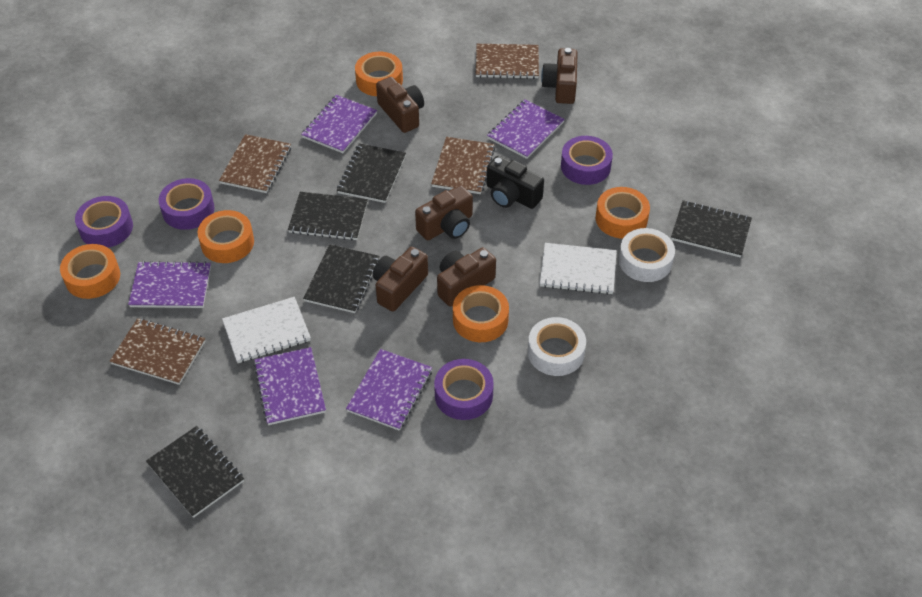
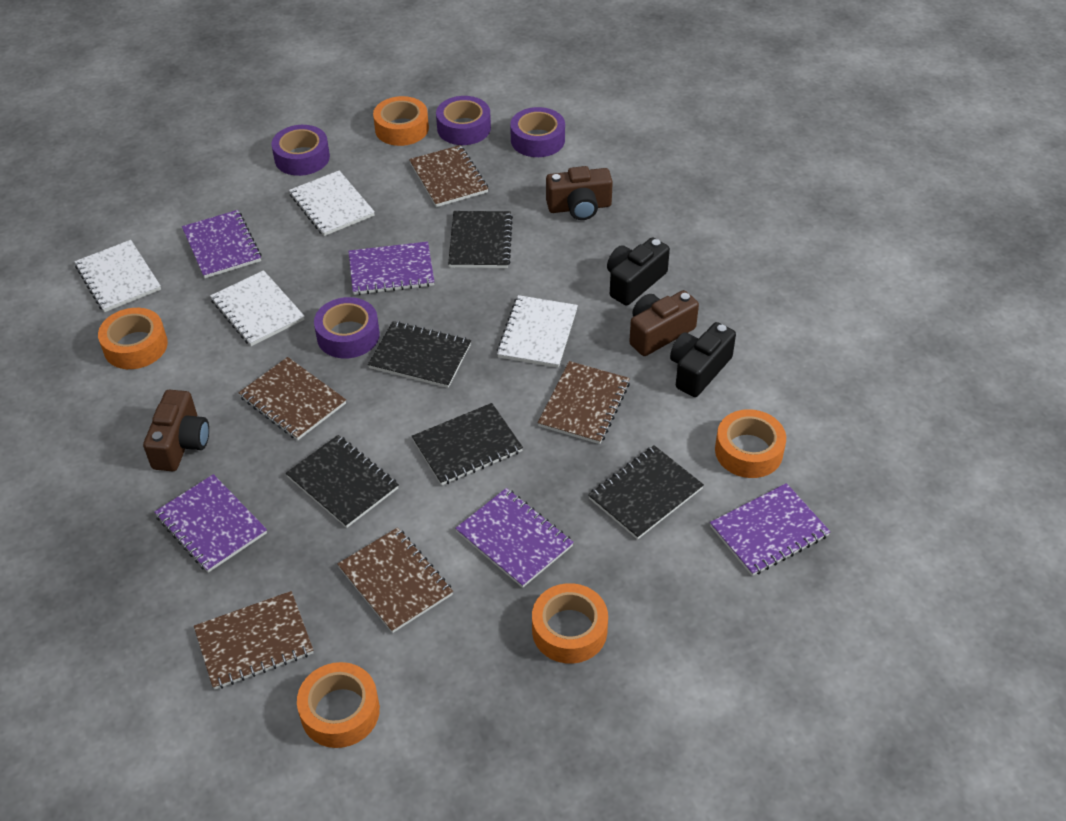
black camera: 1 -> 2
brown camera: 5 -> 3
brown notebook: 4 -> 5
white notebook: 2 -> 4
white tape: 2 -> 0

